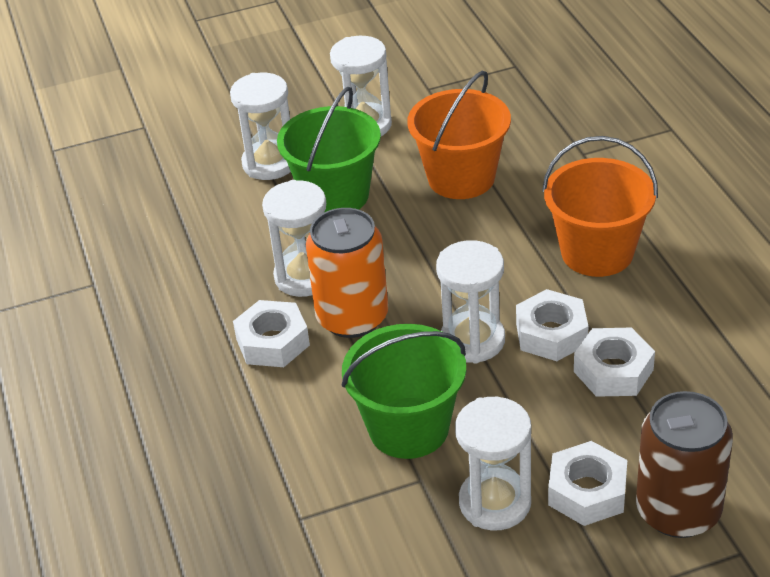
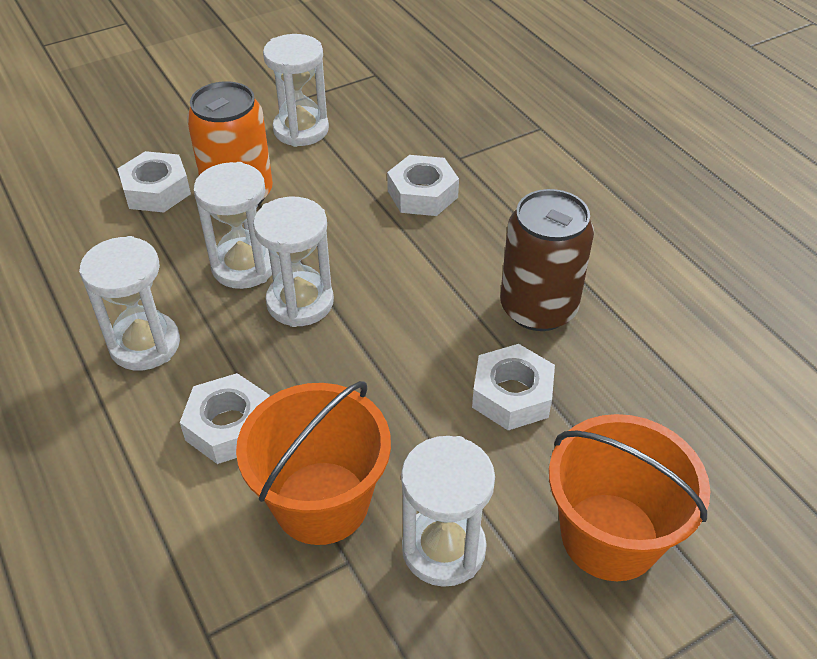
green bucket: 2 -> 0

